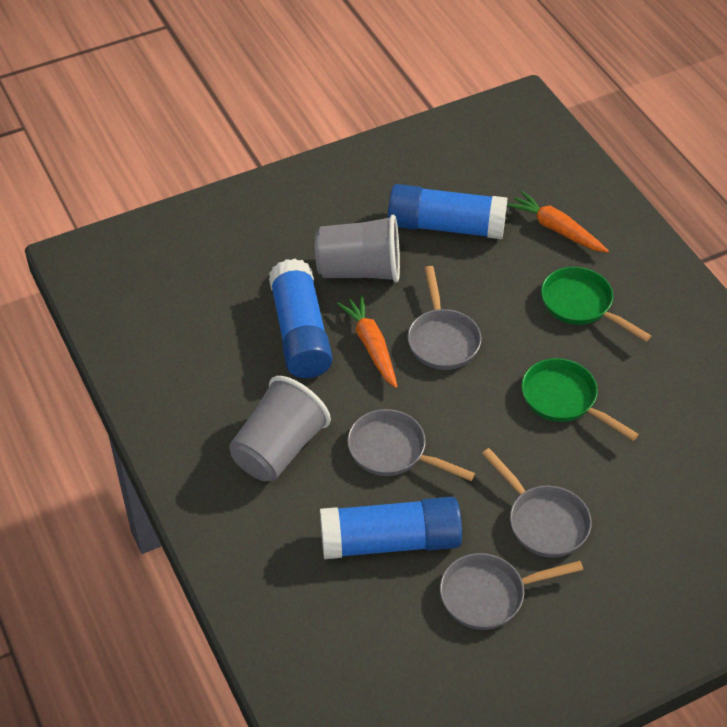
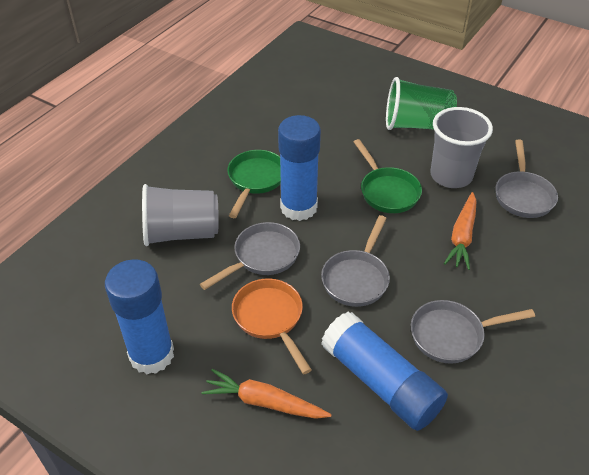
green cup: 0 -> 1
orange pan: 0 -> 1

